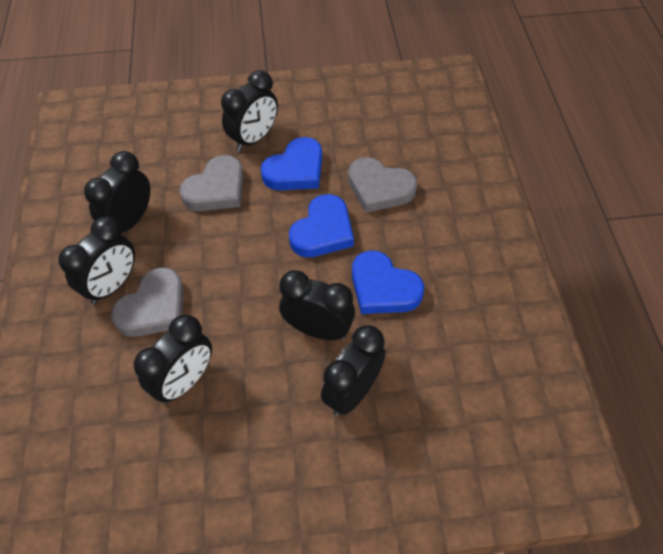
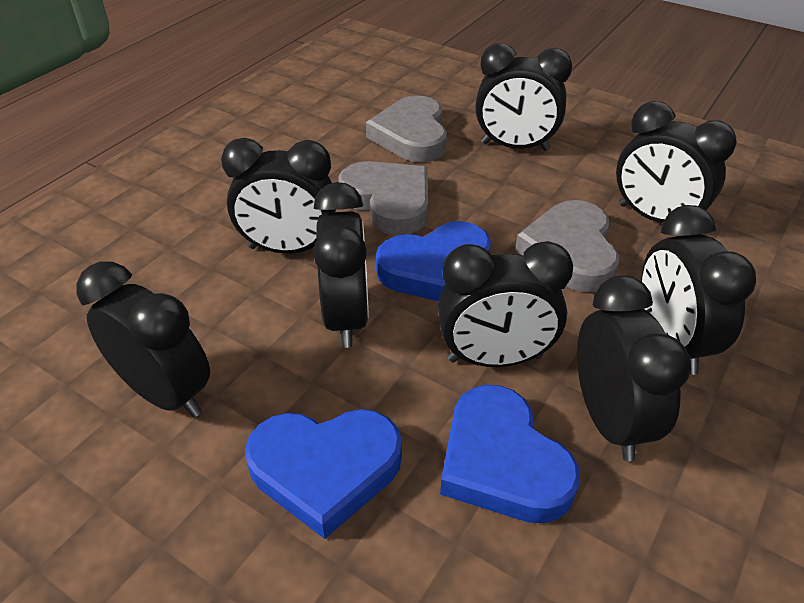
black clock: 6 -> 8

